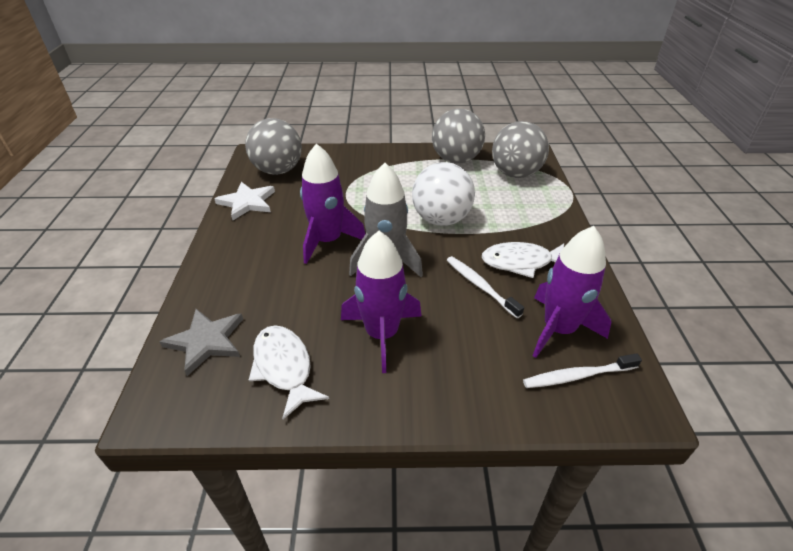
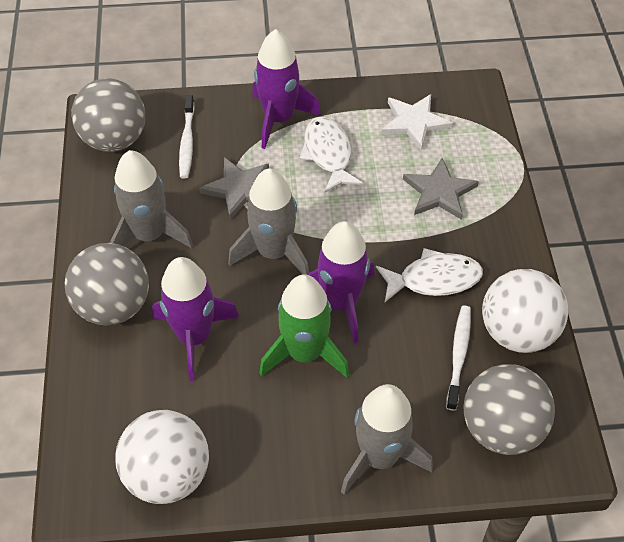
green rocket: 0 -> 1
grey rocket: 1 -> 3
grey star: 1 -> 2
white ball: 1 -> 2

